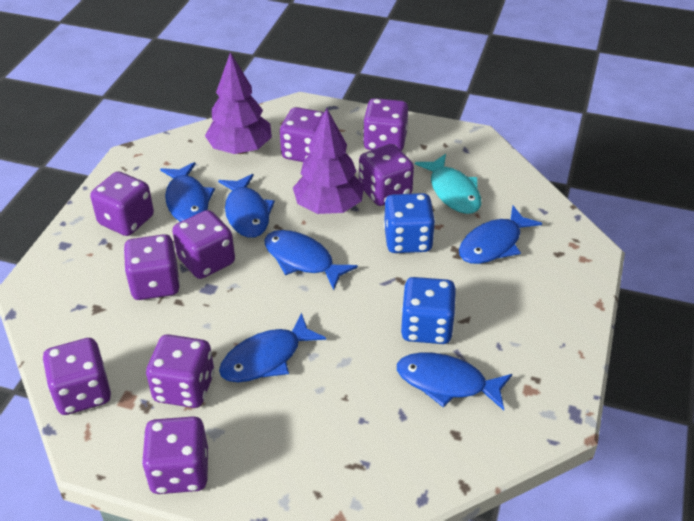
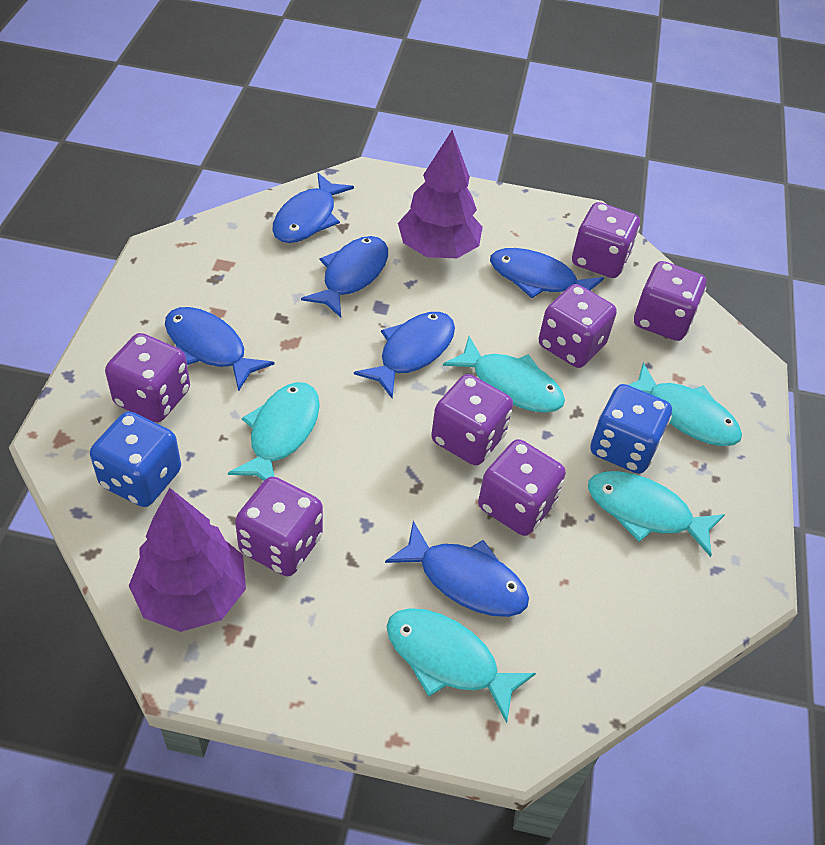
purple dice: 9 -> 7
turquoise fish: 1 -> 5

